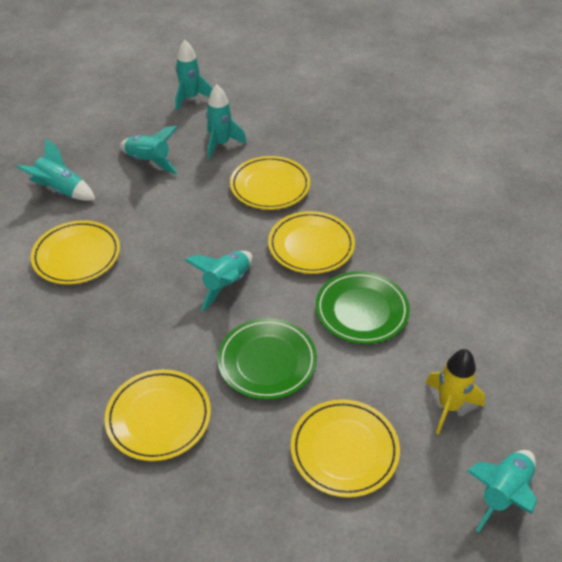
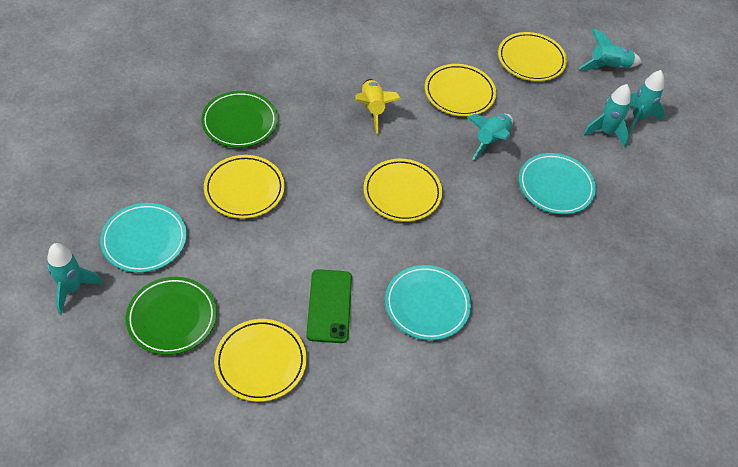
green phone: 0 -> 1
turquoise plate: 0 -> 3
turquoise rocket: 6 -> 5

